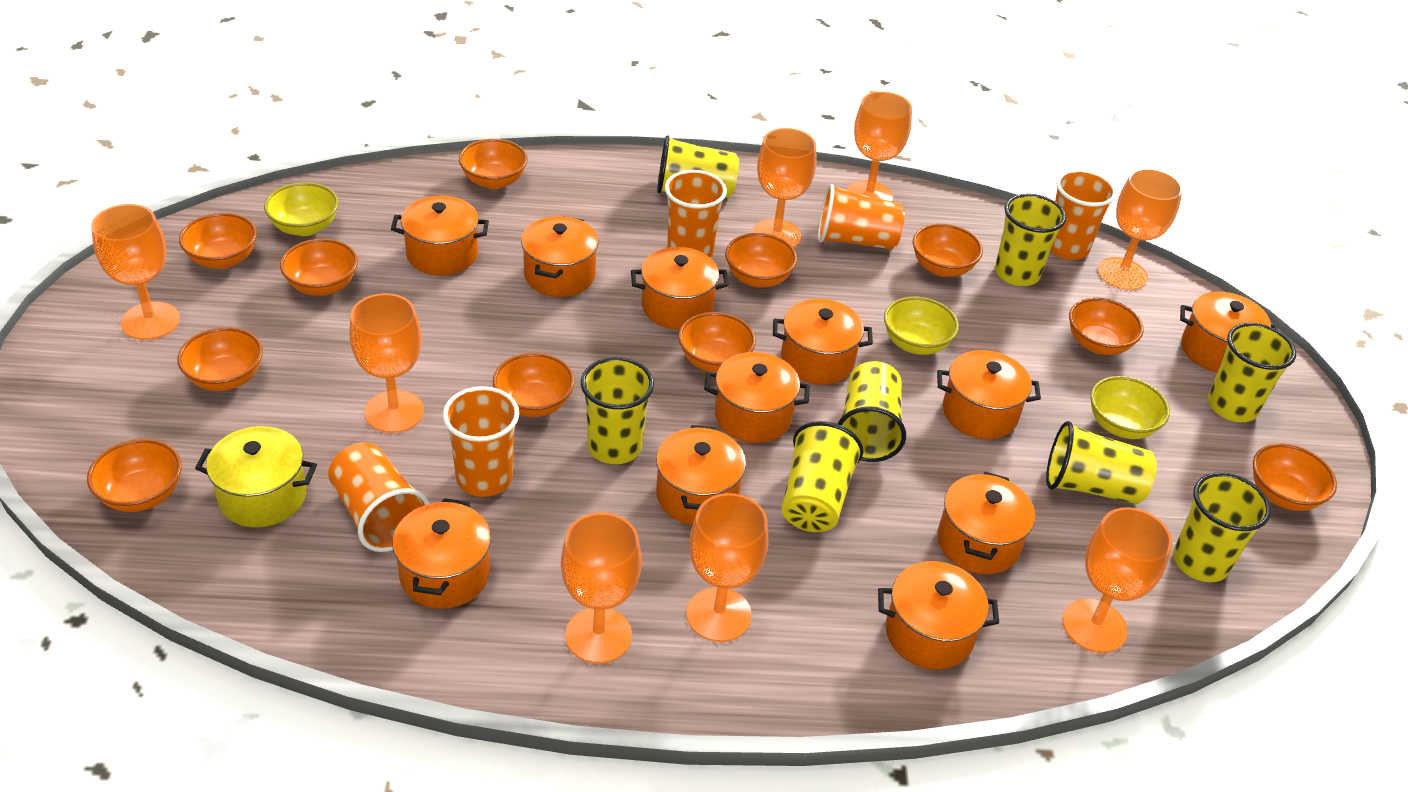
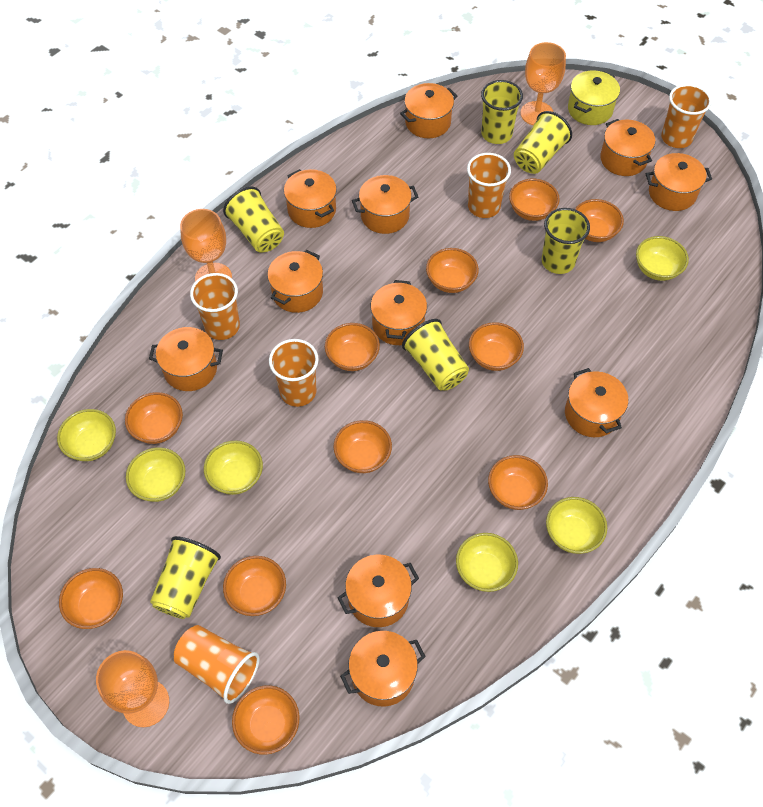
orange goblet: 8 -> 3
yellow bowl: 3 -> 6
yellow cup: 8 -> 6

